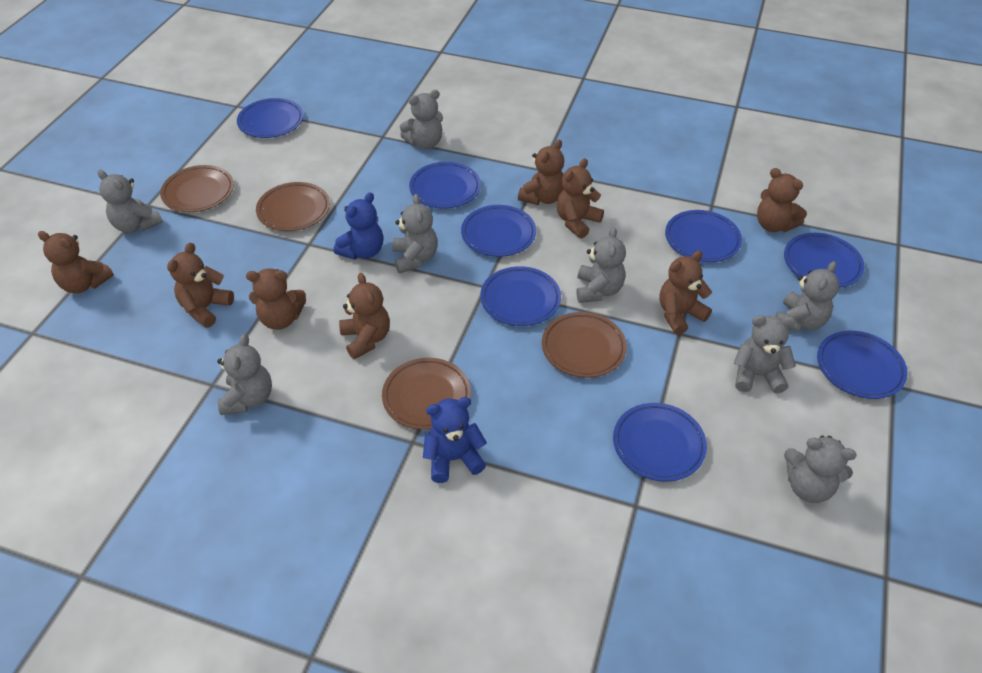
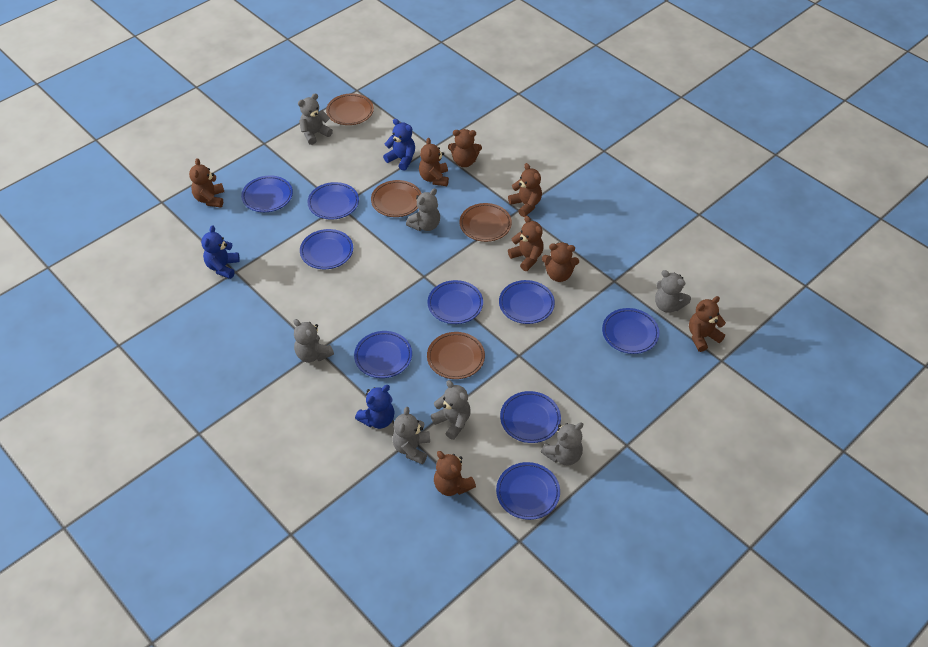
blue plate: 8 -> 9
blue teddy bear: 2 -> 3
grey teddy bear: 8 -> 7

